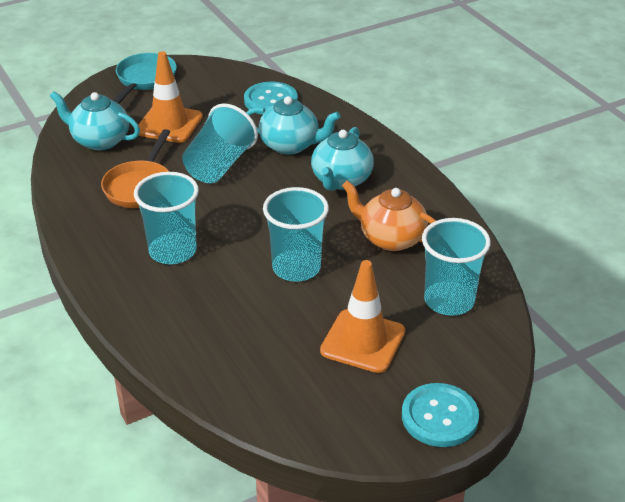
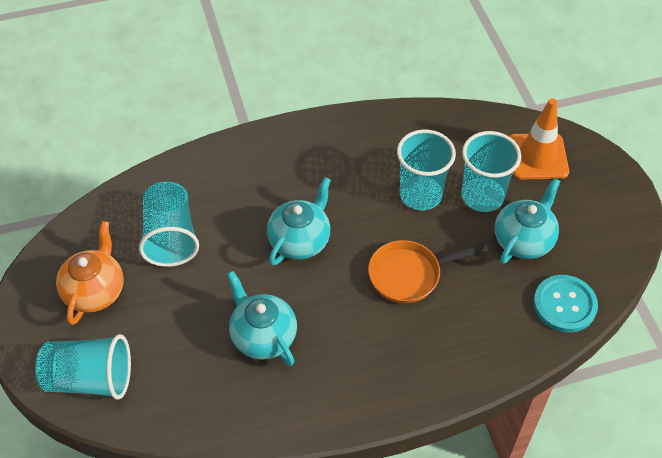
orange traffic cone: 2 -> 1
turquoise button: 2 -> 1
turquoise pan: 1 -> 0

